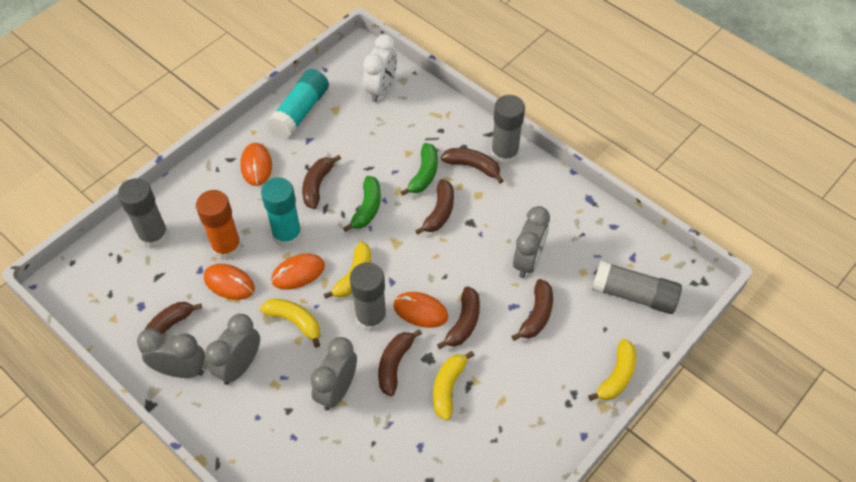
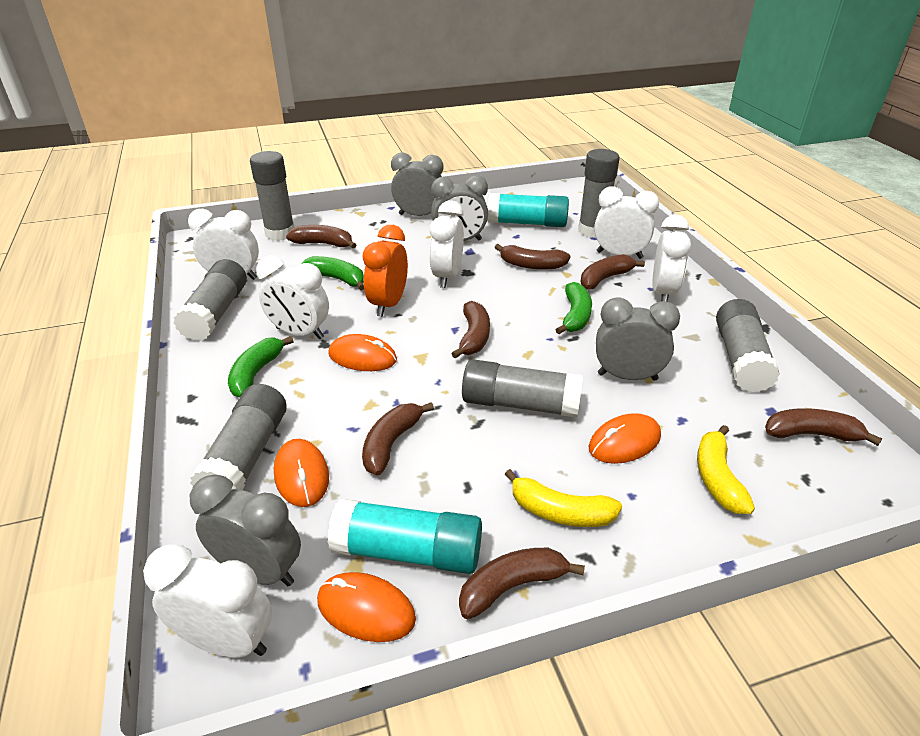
green banana: 2 -> 3
grey glue stick: 4 -> 6
orange clock: 0 -> 1
orange glue stick: 1 -> 0
white clock: 1 -> 6
yellow banana: 4 -> 2

